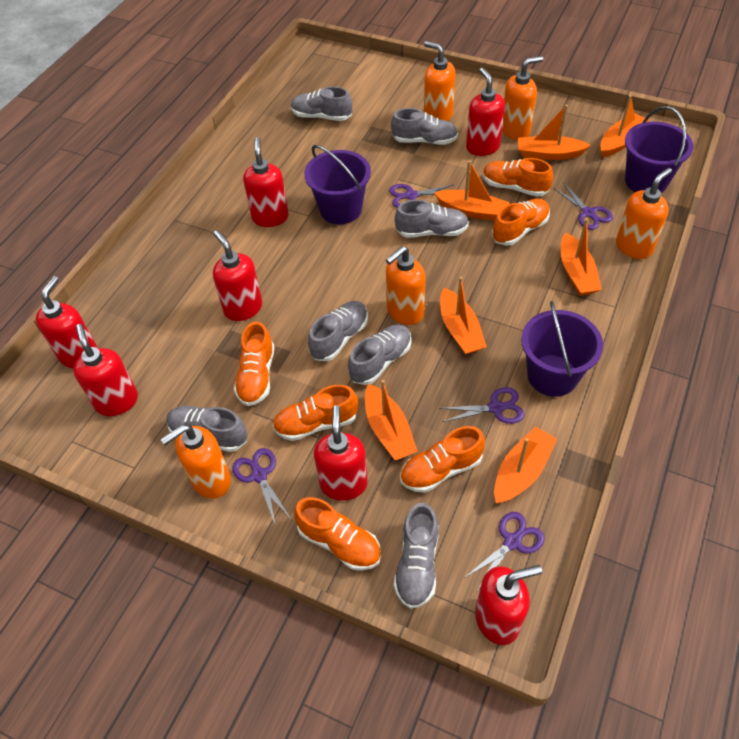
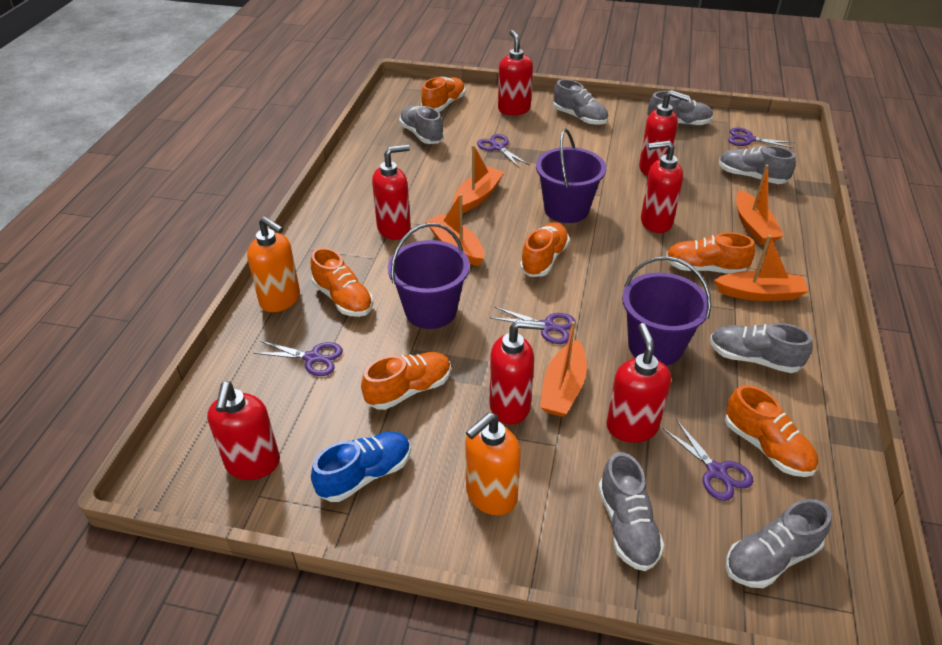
blue shoe: 0 -> 1
orange boat: 7 -> 5
orange soap dispenser: 5 -> 2

